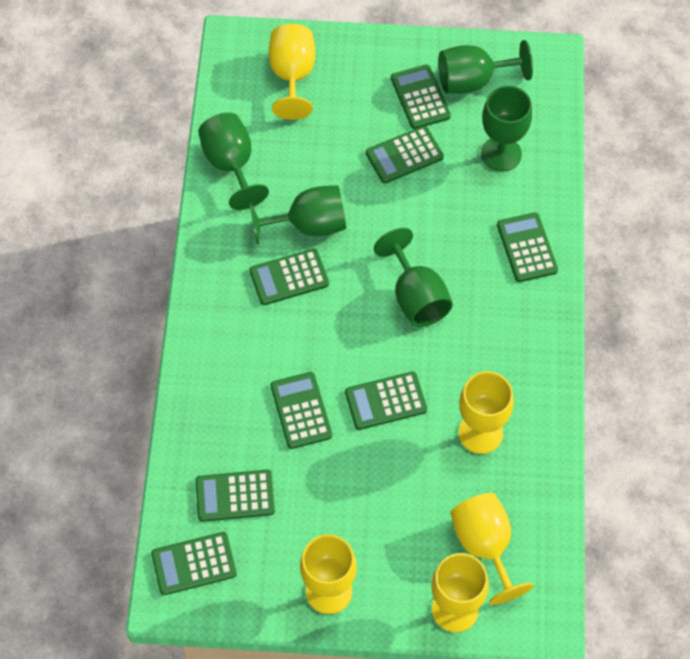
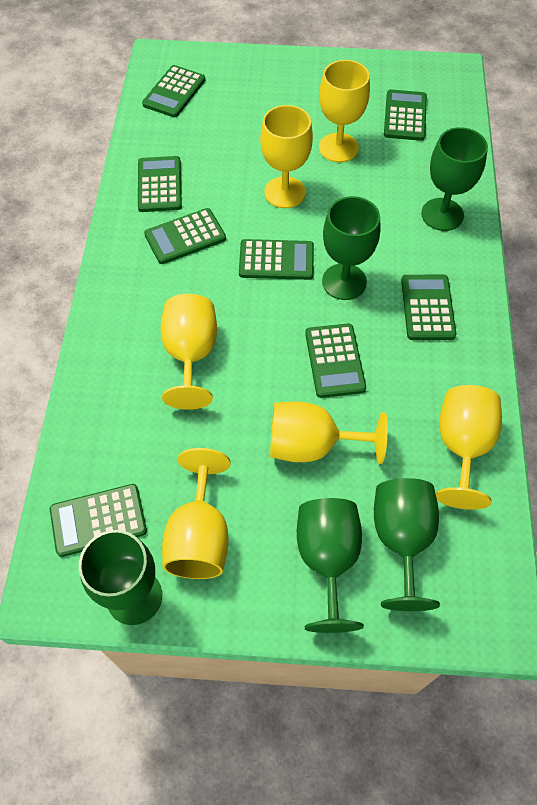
yellow goblet: 5 -> 6

